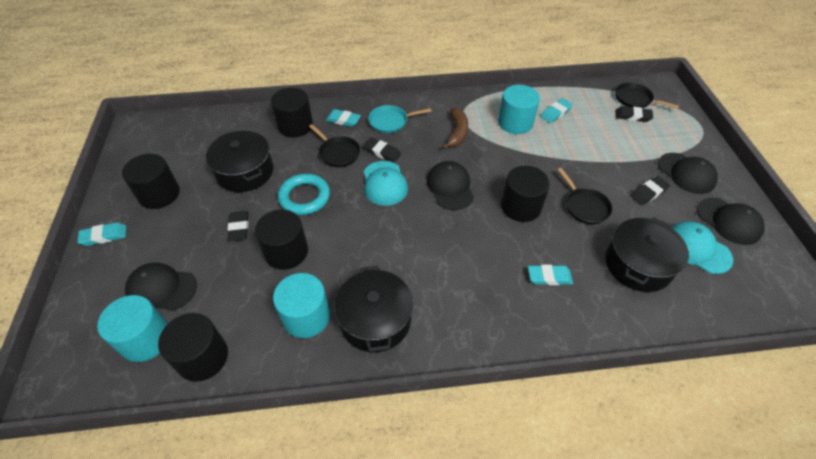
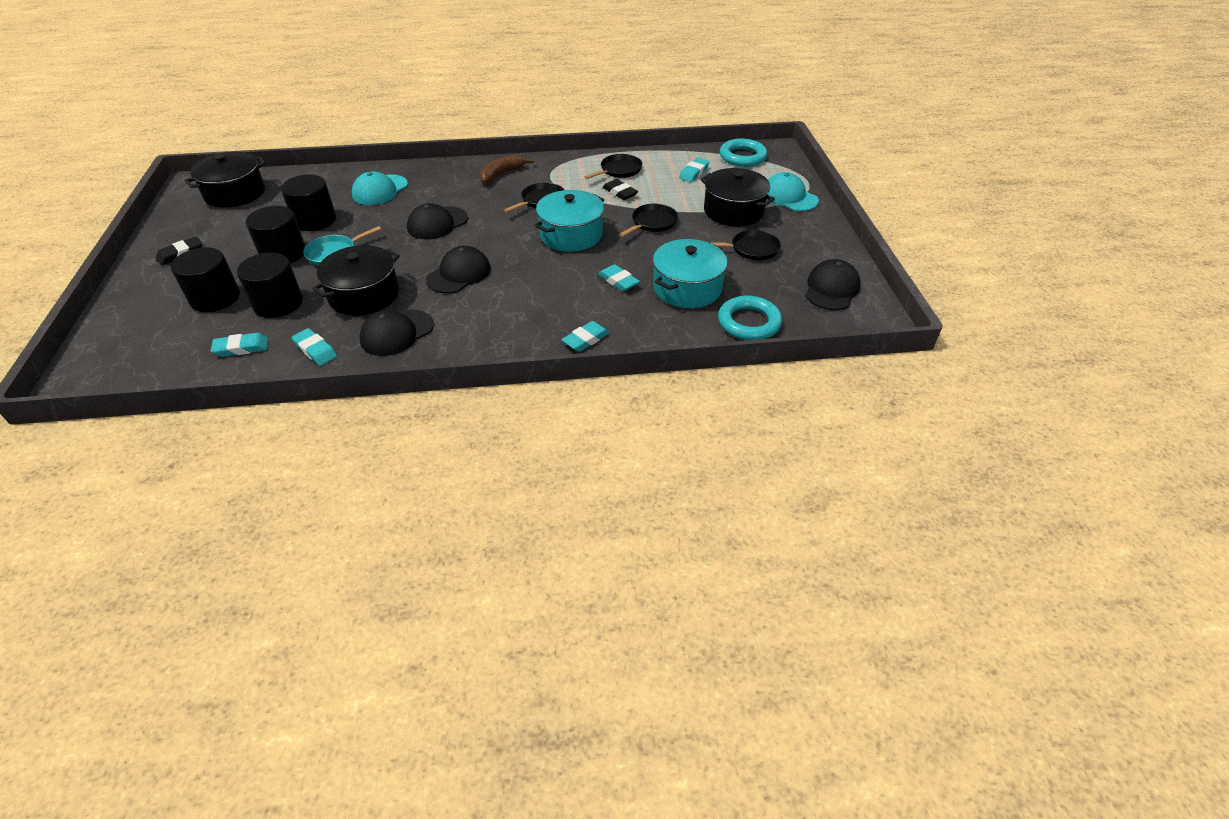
black cylinder: 5 -> 4
black eraser: 4 -> 2
black pan: 3 -> 4
turquoise cylinder: 3 -> 0
turquoise eraser: 4 -> 5
turquoise pot: 0 -> 2
turquoise ring: 1 -> 2

